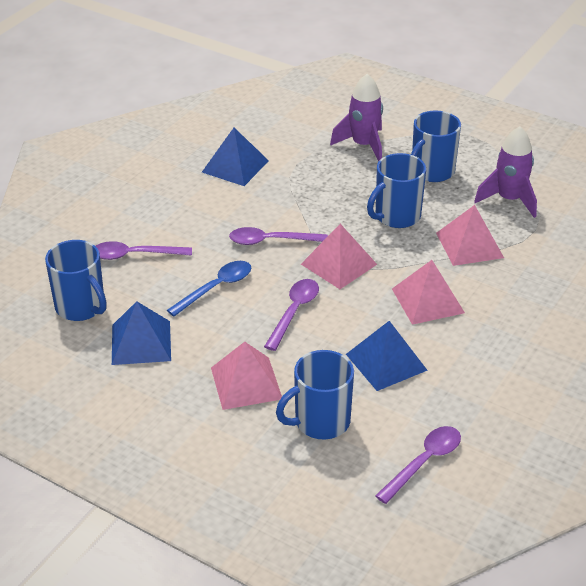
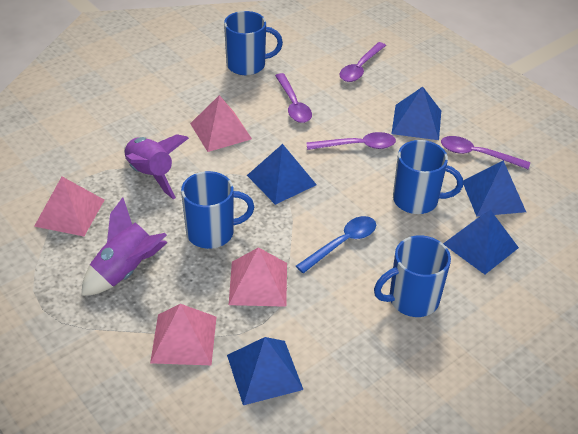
blue pyramid: 3 -> 5

